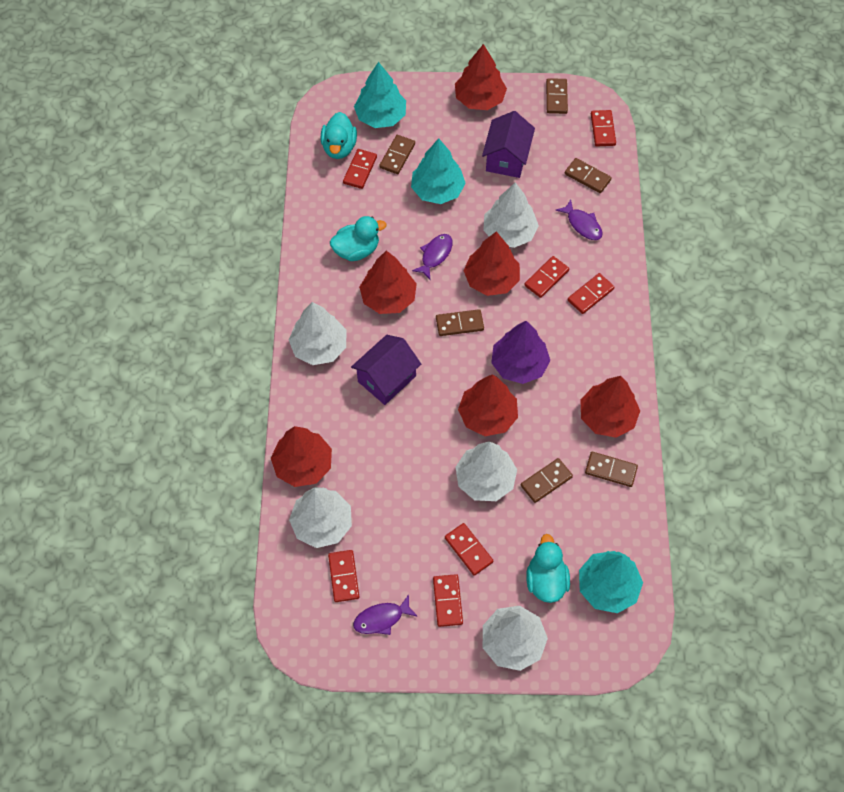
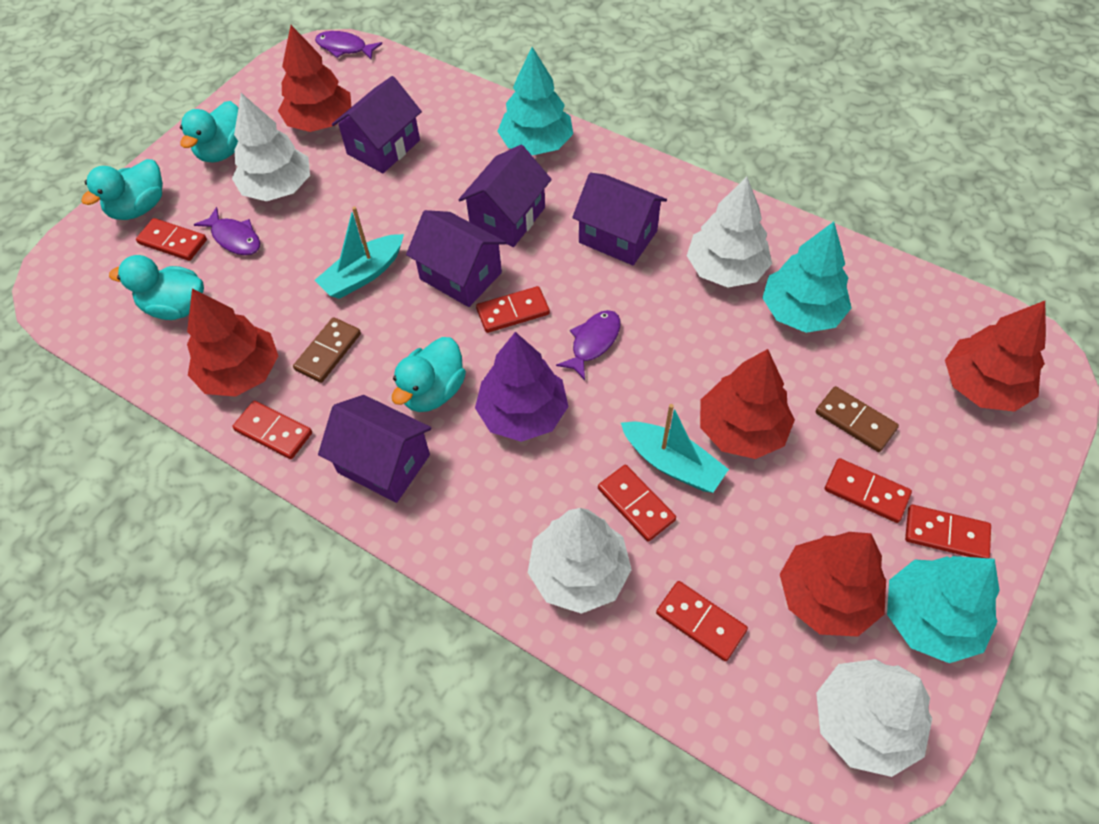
brown domino: 6 -> 2
purple house: 2 -> 5
red tree: 6 -> 5
turquoise boat: 0 -> 2
turquoise duck: 3 -> 4
white tree: 5 -> 4

